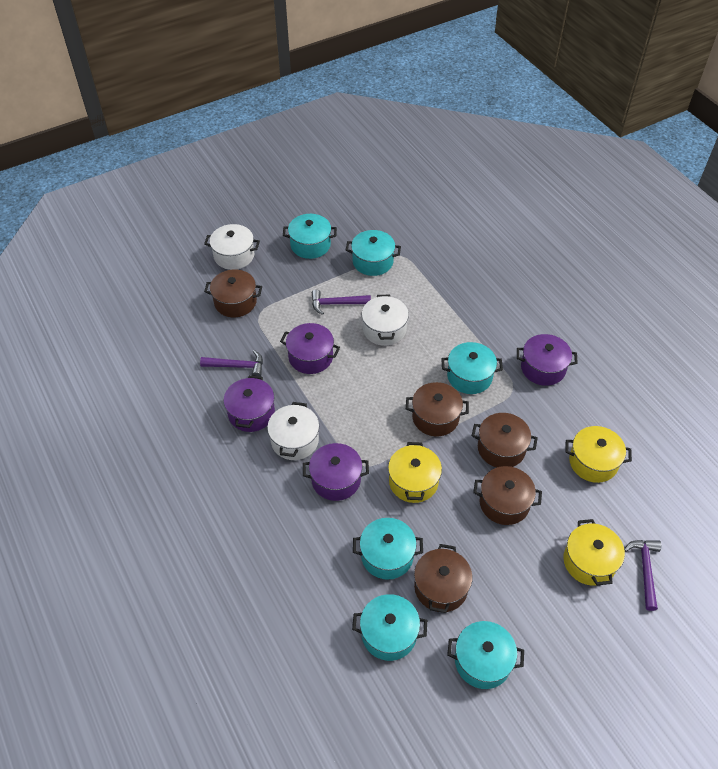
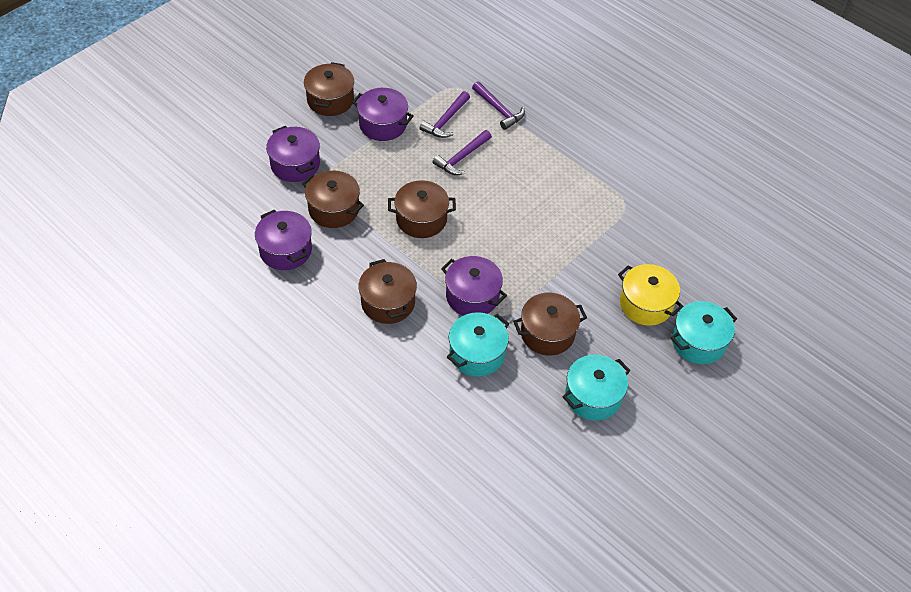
turquoise pot: 6 -> 3
white pot: 3 -> 0
yellow pot: 3 -> 1

